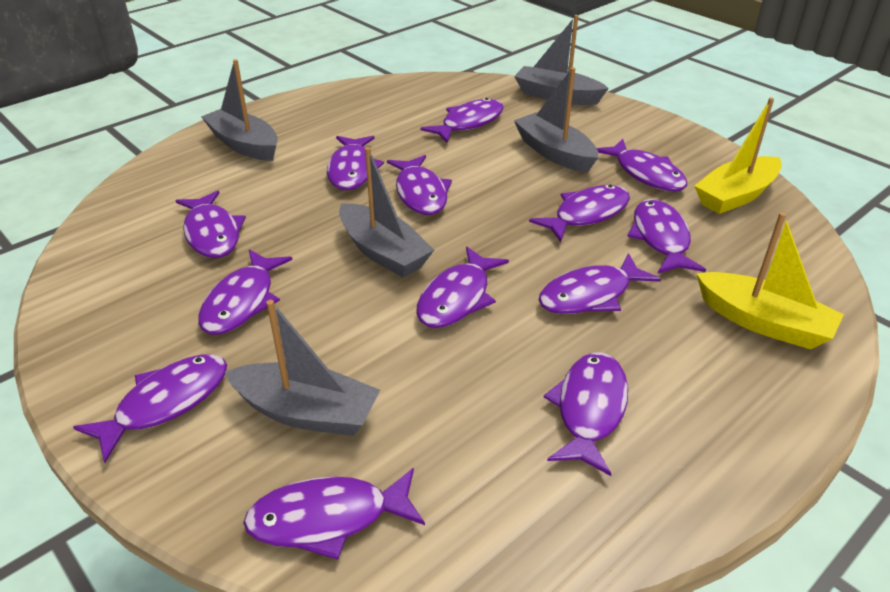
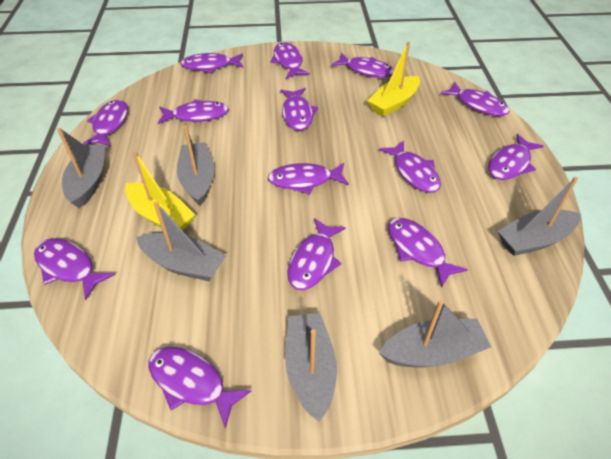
grey boat: 5 -> 6
purple fish: 13 -> 14

